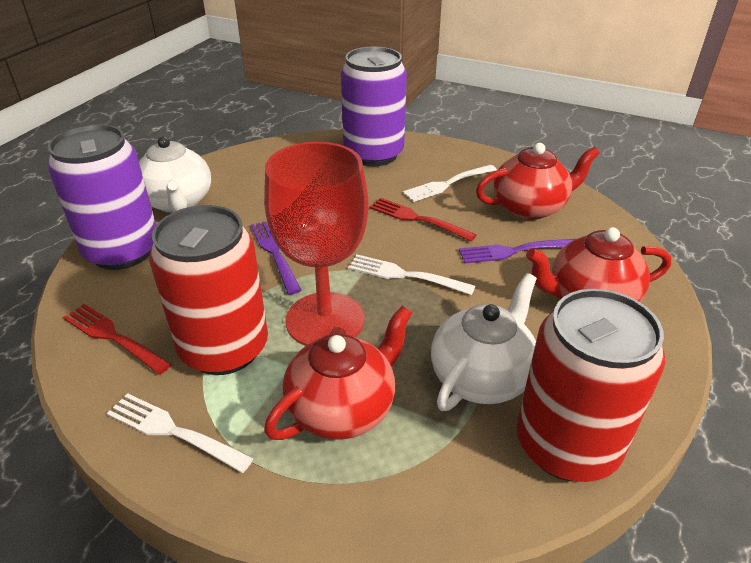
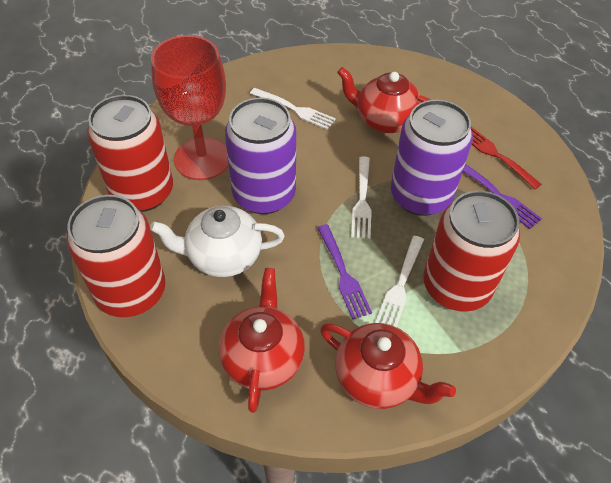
red can: 2 -> 3
red fork: 2 -> 1
white teapot: 2 -> 1

